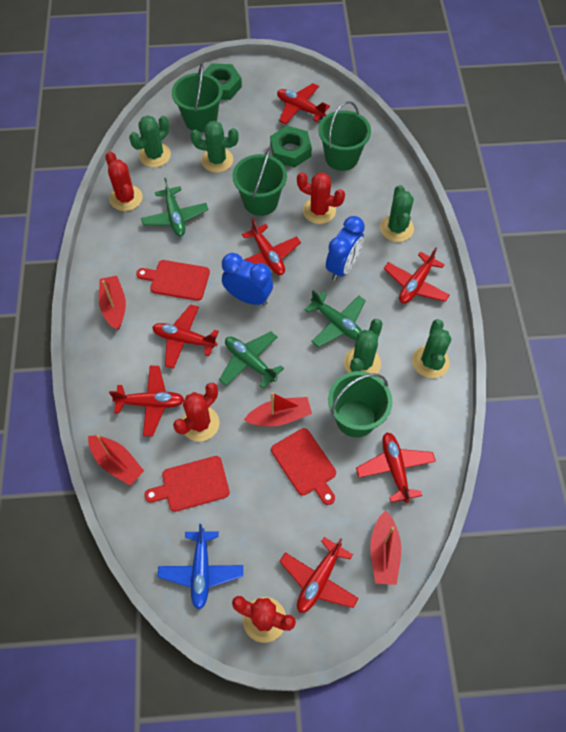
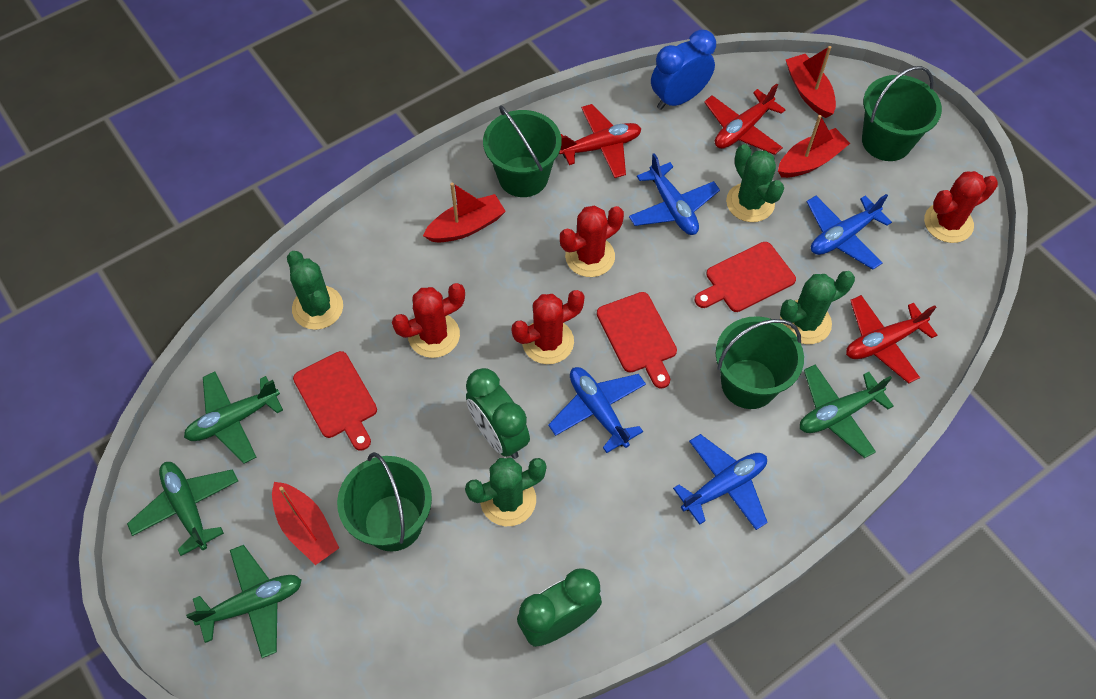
blue clock: 2 -> 1
blue plane: 1 -> 4
green cactus: 5 -> 4
green clock: 0 -> 2
green nut: 2 -> 0
green plane: 3 -> 4
red plane: 7 -> 3

